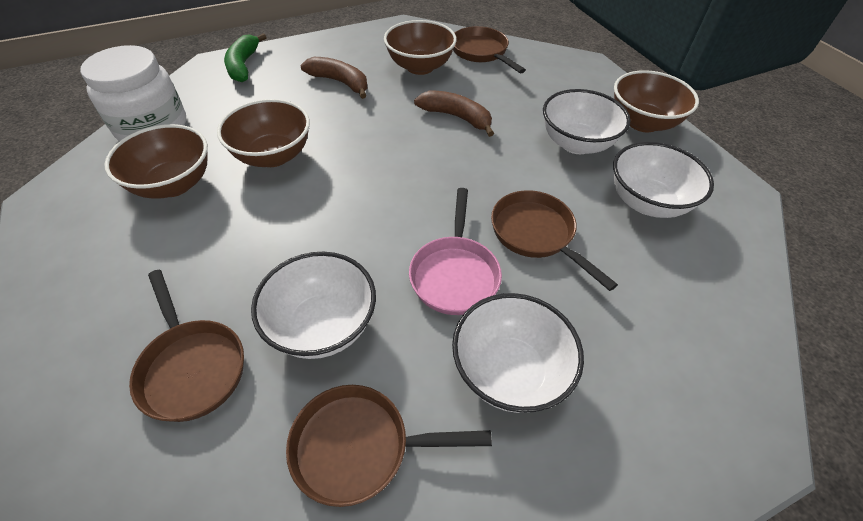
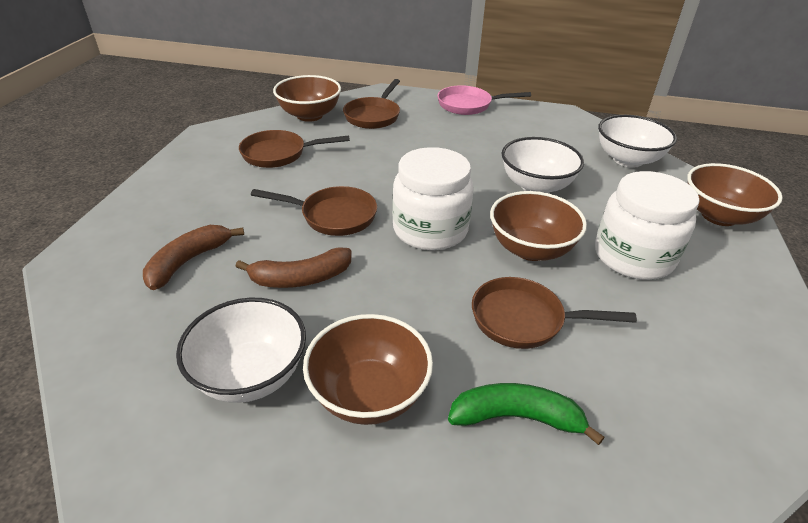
white bowl: 4 -> 3
white jar: 1 -> 2

